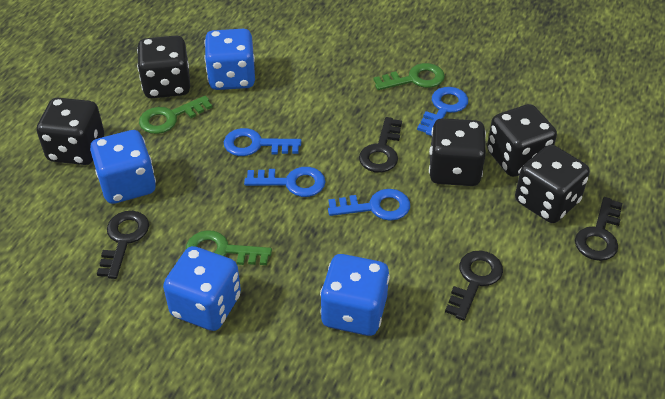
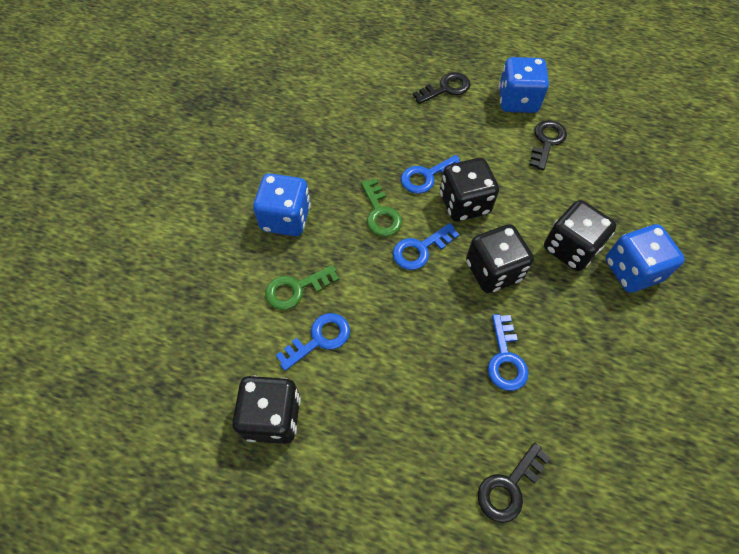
black dice: 5 -> 4
black key: 4 -> 3
blue dice: 4 -> 3
green key: 3 -> 2

